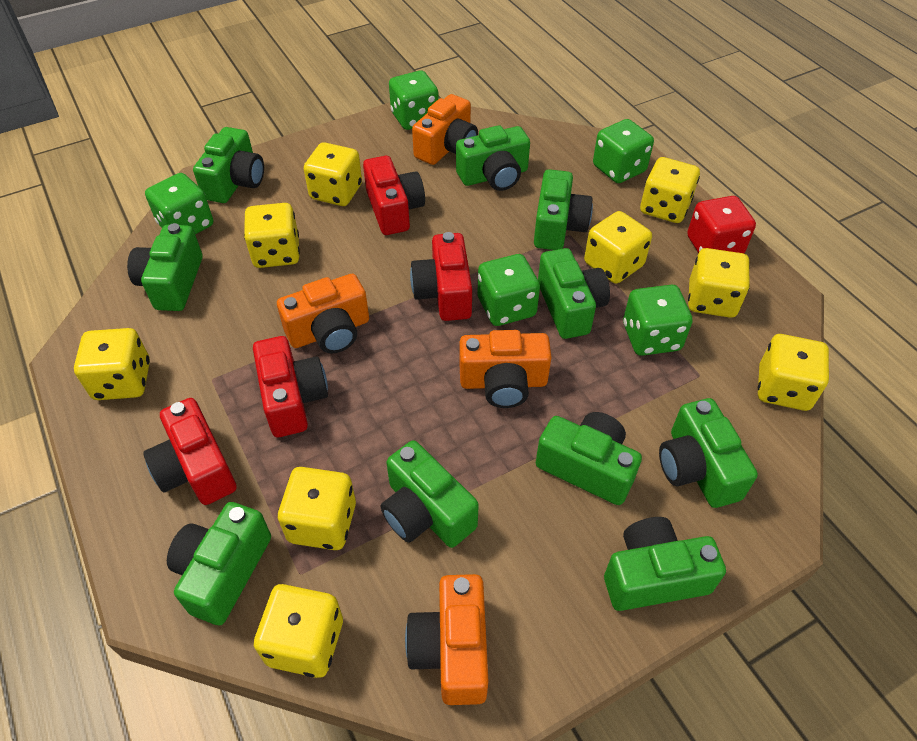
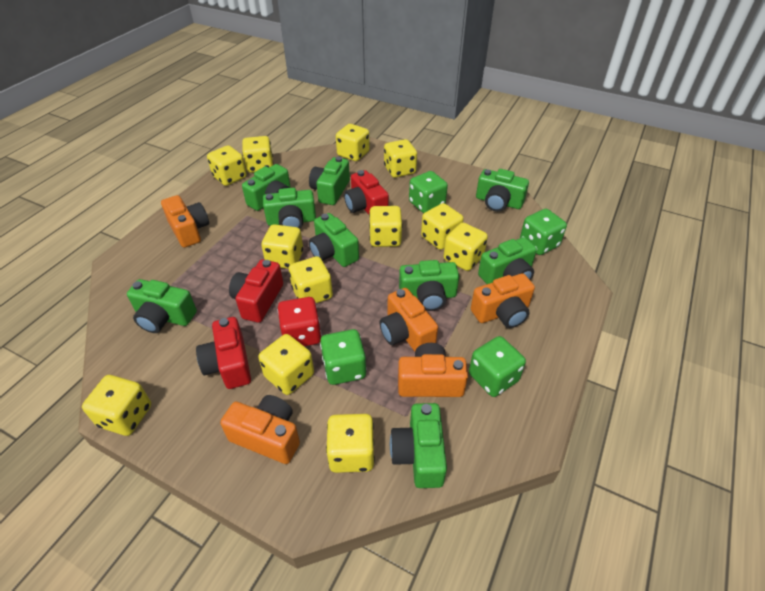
green camera: 10 -> 9
green dice: 5 -> 4
orange camera: 4 -> 5
red camera: 4 -> 3
yellow dice: 9 -> 12

